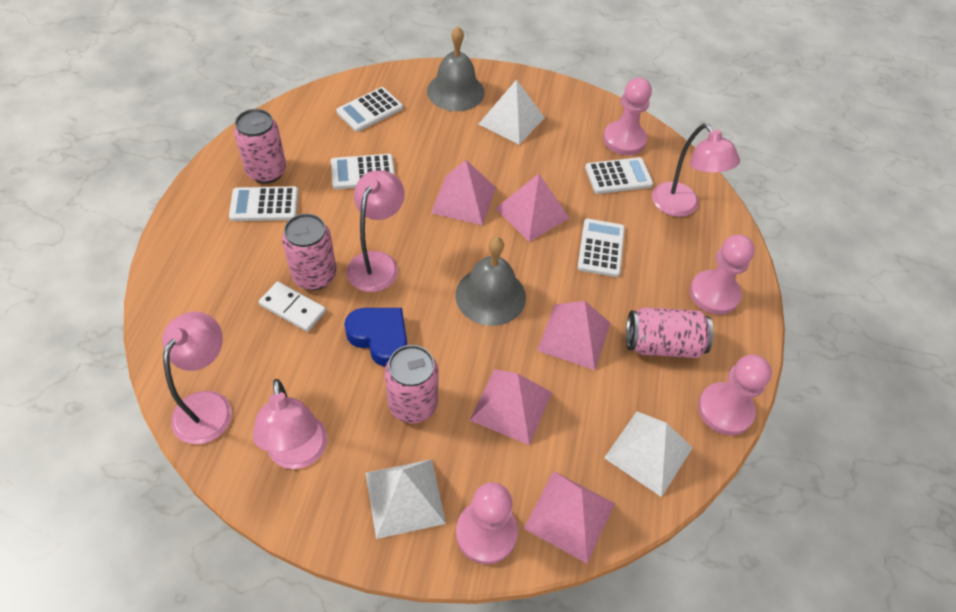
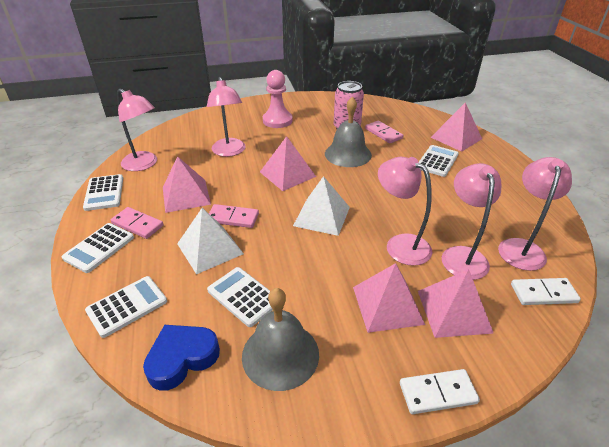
pink can: 4 -> 1
pink domino: 0 -> 3
pink lamp: 4 -> 5
pink pawn: 4 -> 1
white domino: 1 -> 2
white pyramid: 3 -> 2

